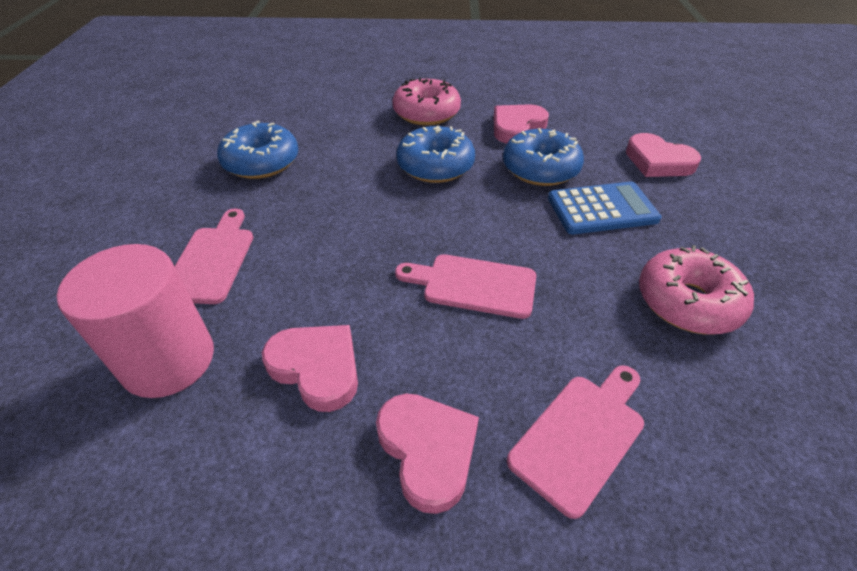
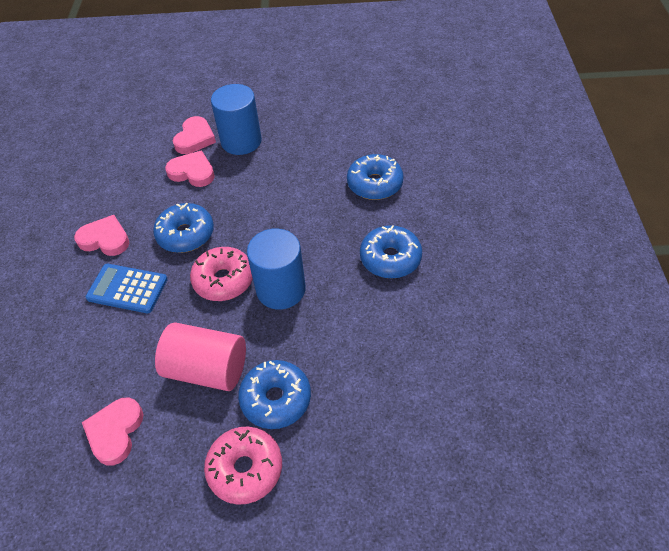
blue cylinder: 0 -> 2
blue donut: 3 -> 4
pink cutting board: 3 -> 0

